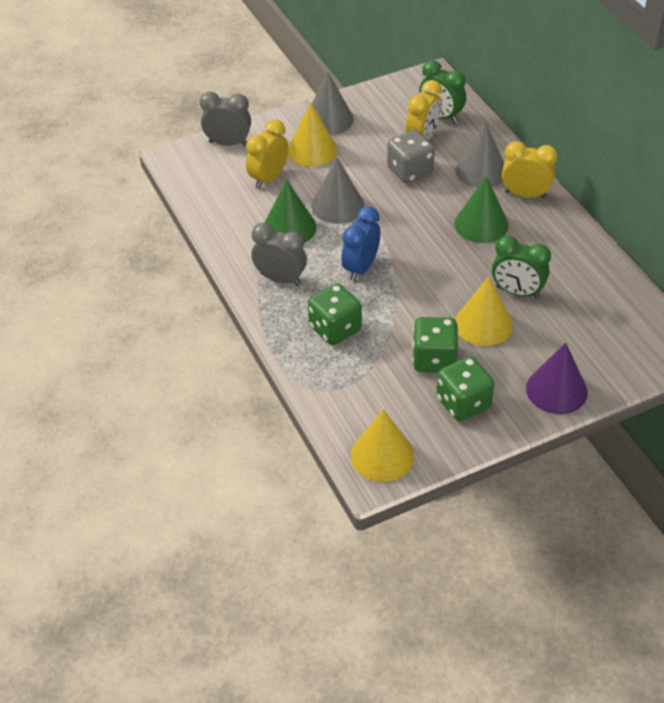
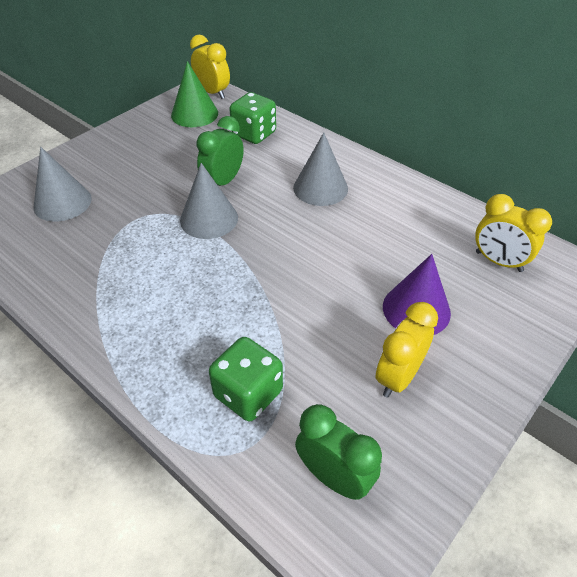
blue clock: 1 -> 0
green cone: 2 -> 1
green dice: 3 -> 2
grey clock: 2 -> 0
grey dice: 1 -> 0
yellow cone: 3 -> 0

